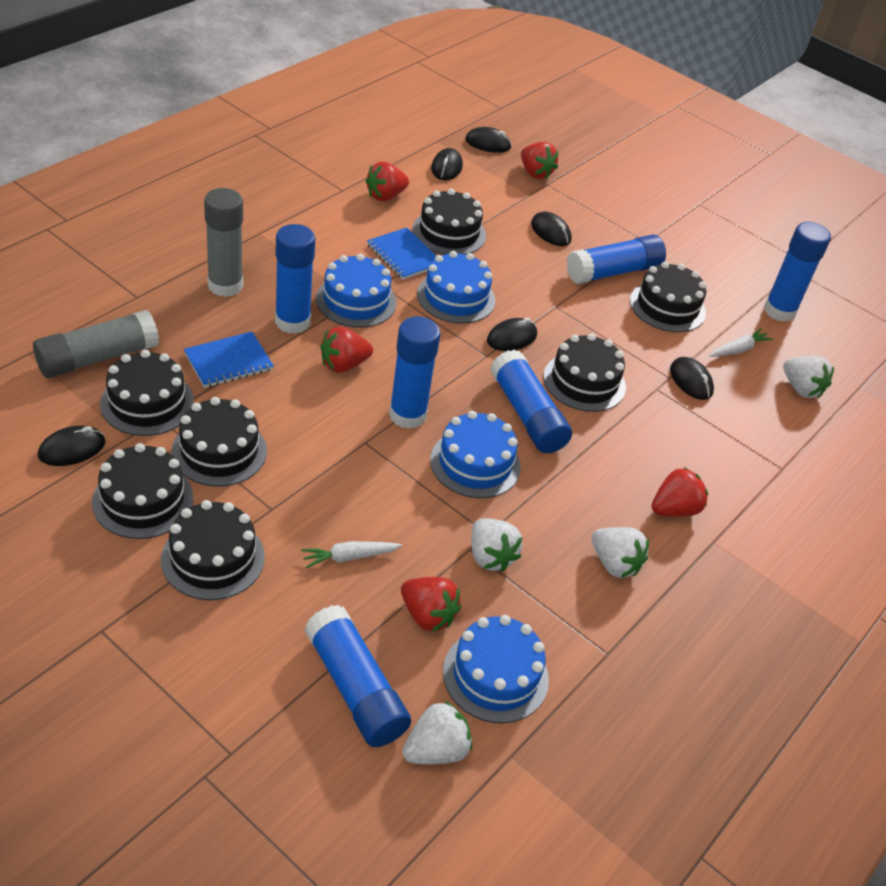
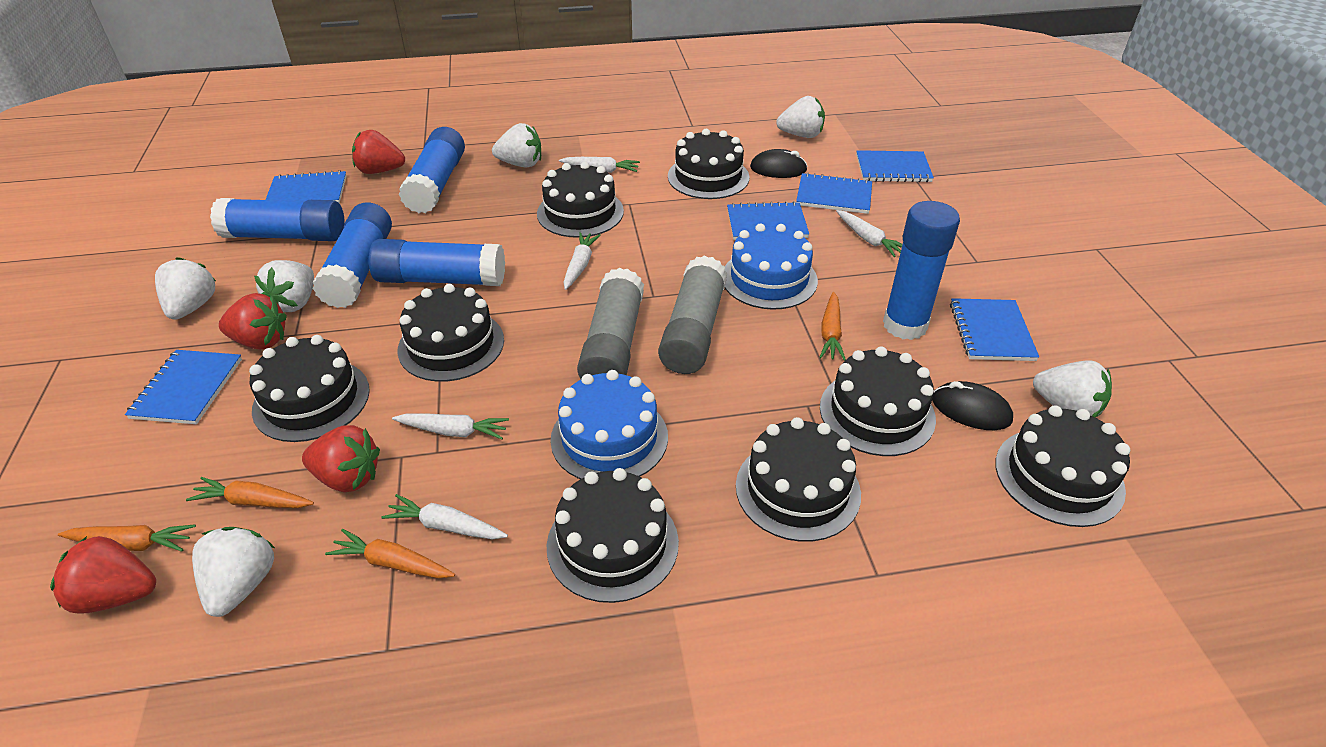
black cake: 7 -> 8
black mouse: 6 -> 2
blue cake: 4 -> 2
blue glue stick: 6 -> 5
blue notebook: 2 -> 6
orange carrot: 0 -> 4
red strawberry: 5 -> 4
white carrot: 2 -> 5
white strawberry: 4 -> 6

